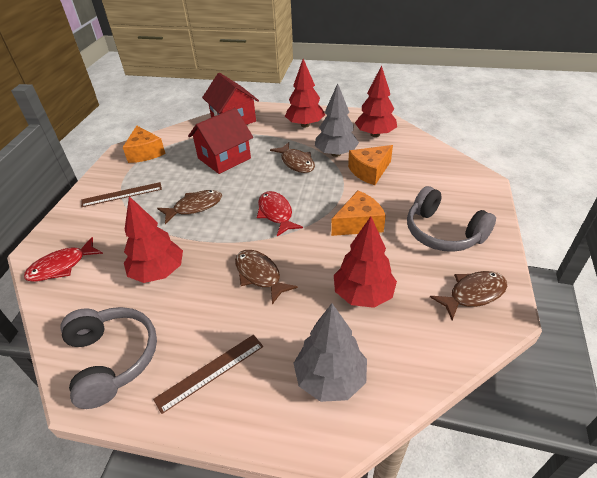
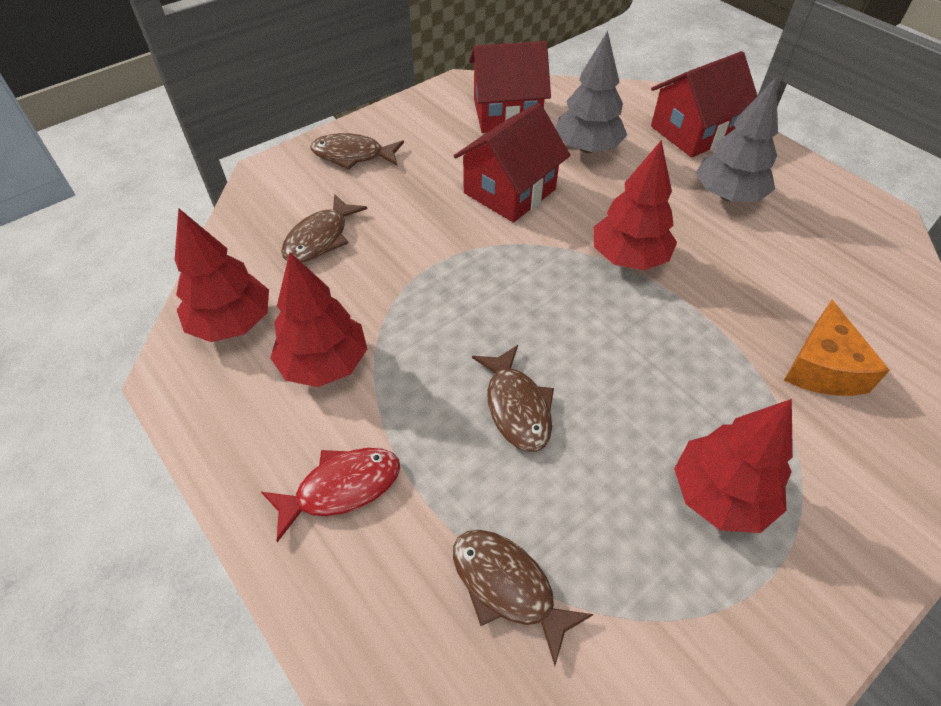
brown ruler: 2 -> 0
grey headphones: 2 -> 0
orange cheese: 3 -> 1
red fish: 2 -> 1
red house: 2 -> 3

